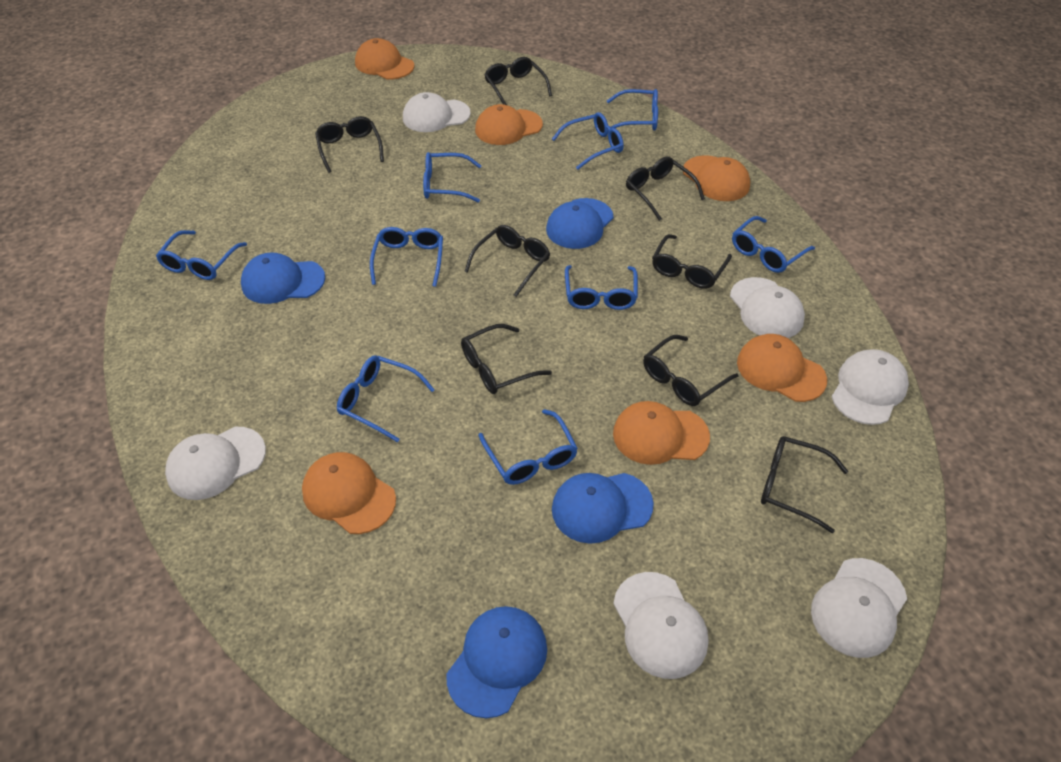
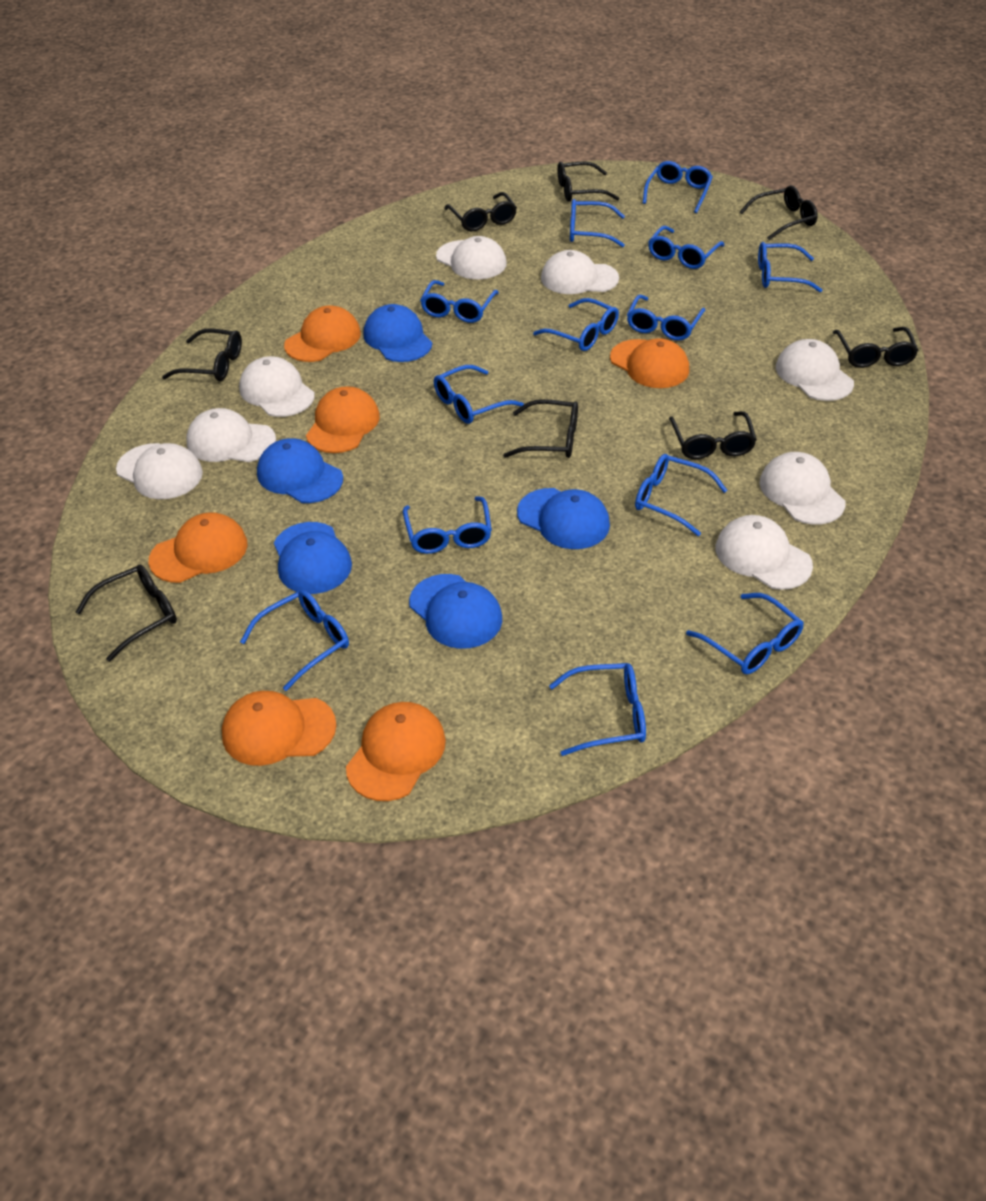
blue cap: 4 -> 5
blue glasses: 9 -> 13
white cap: 6 -> 8

